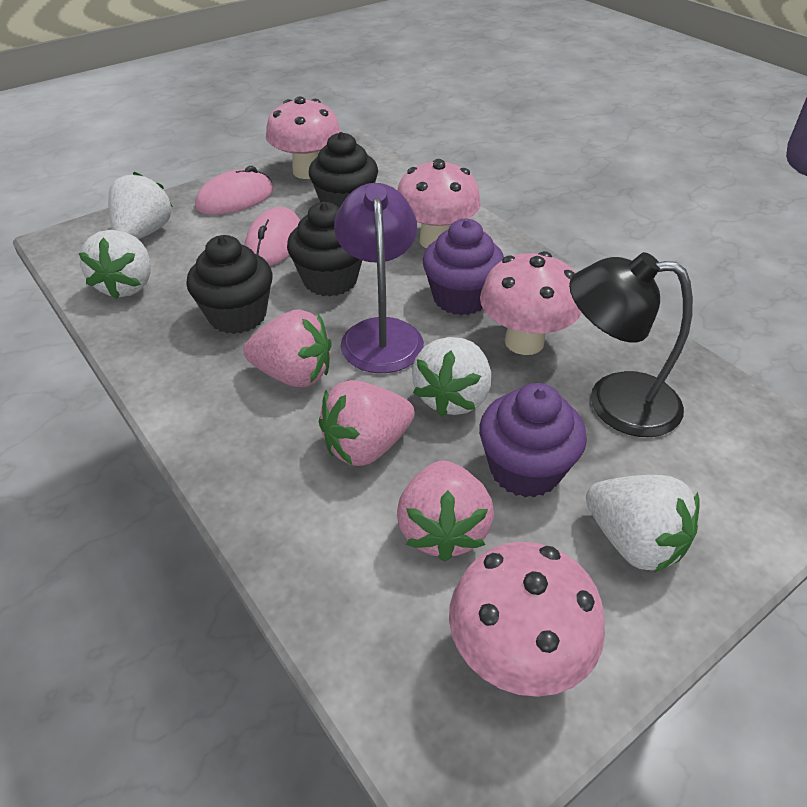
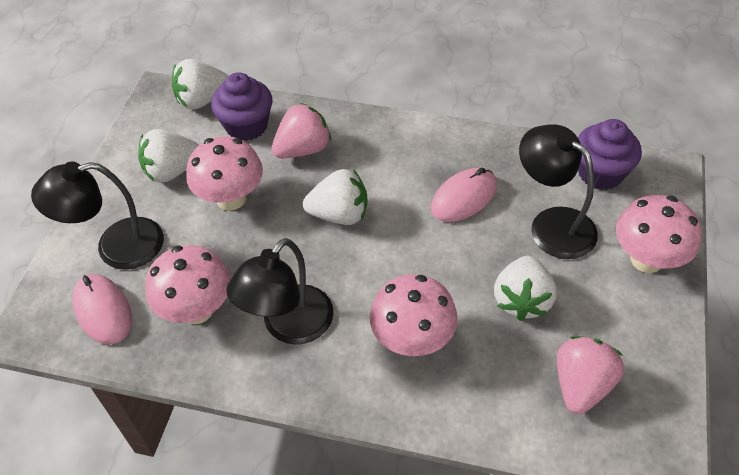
black cupcake: 3 -> 0
black lamp: 1 -> 3
pink strawberry: 3 -> 2
purple lamp: 1 -> 0

